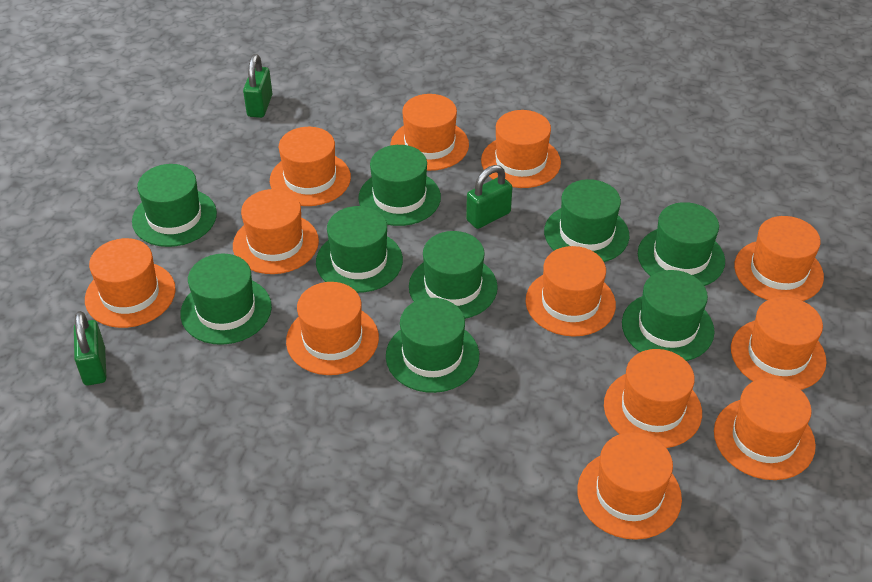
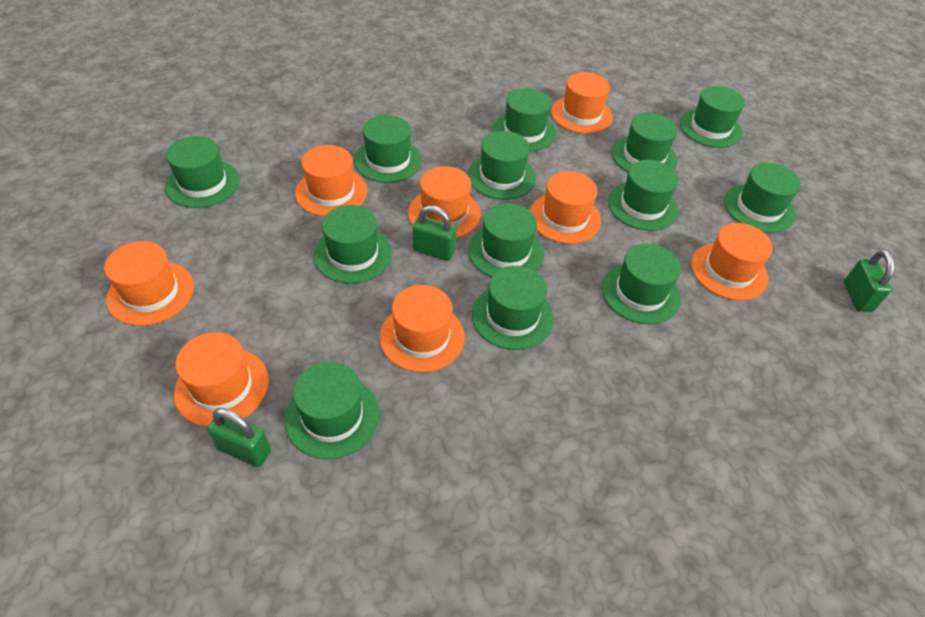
green hat: 9 -> 13
orange hat: 12 -> 8

